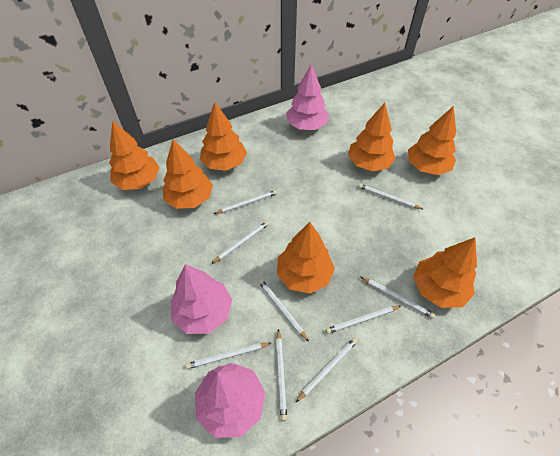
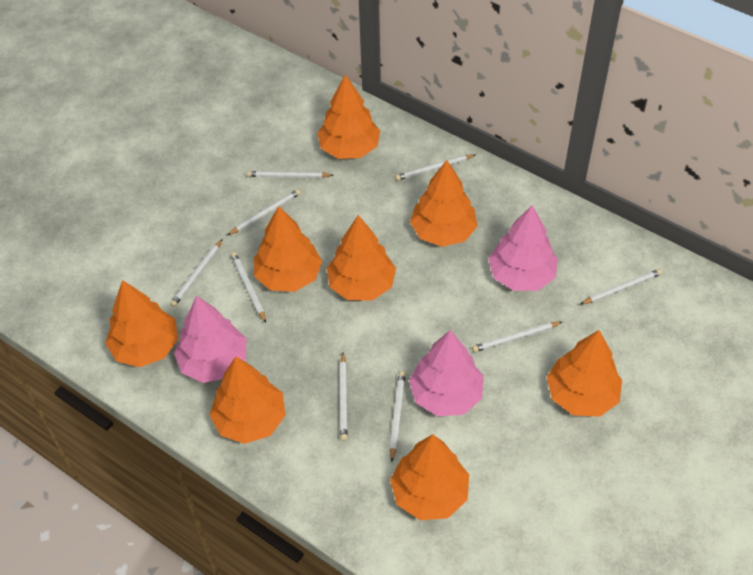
orange tree: 7 -> 8

